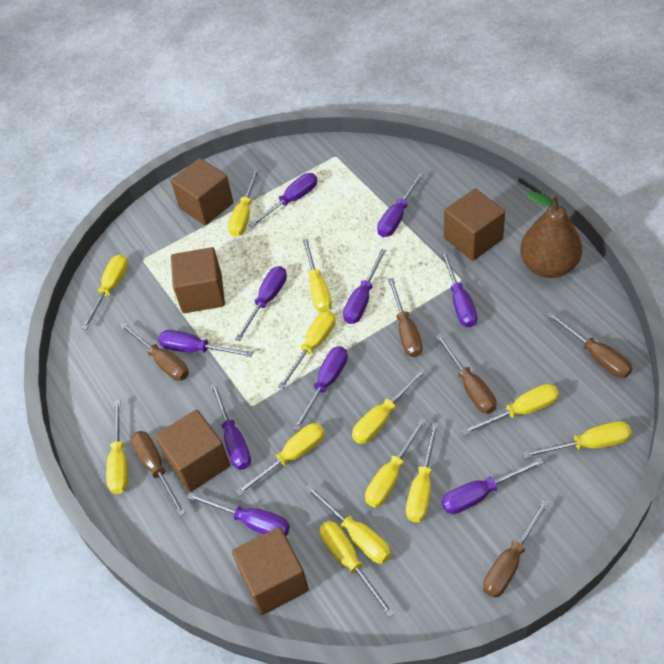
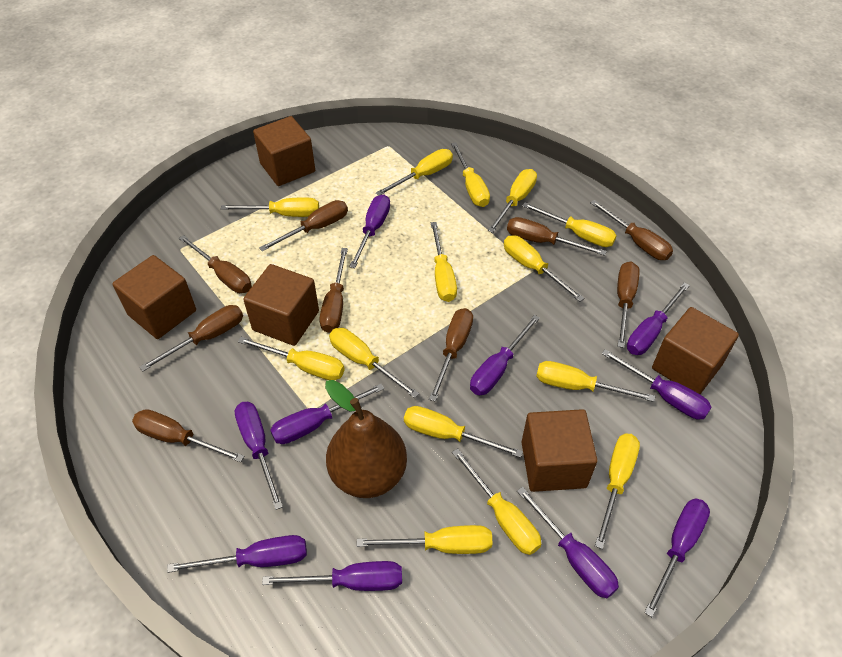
brown screwdriver: 6 -> 9
yellow screwdriver: 13 -> 14

